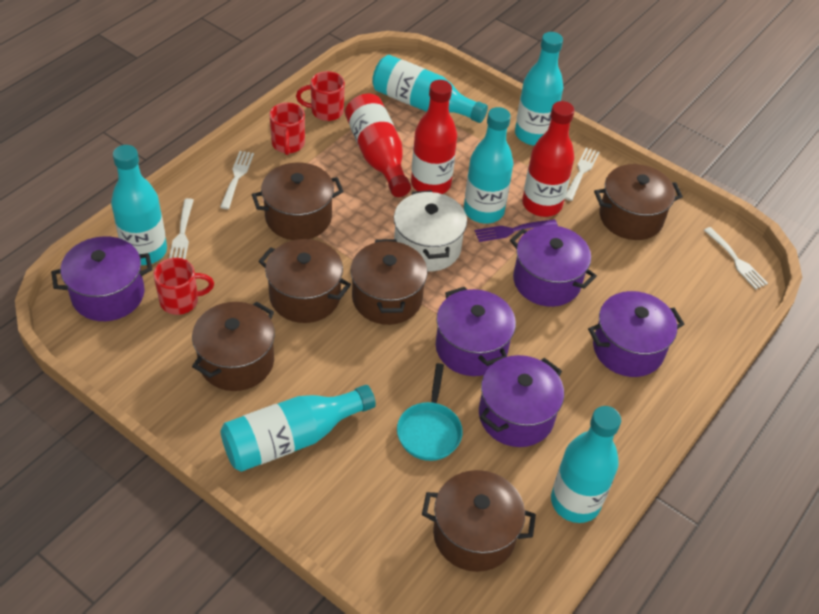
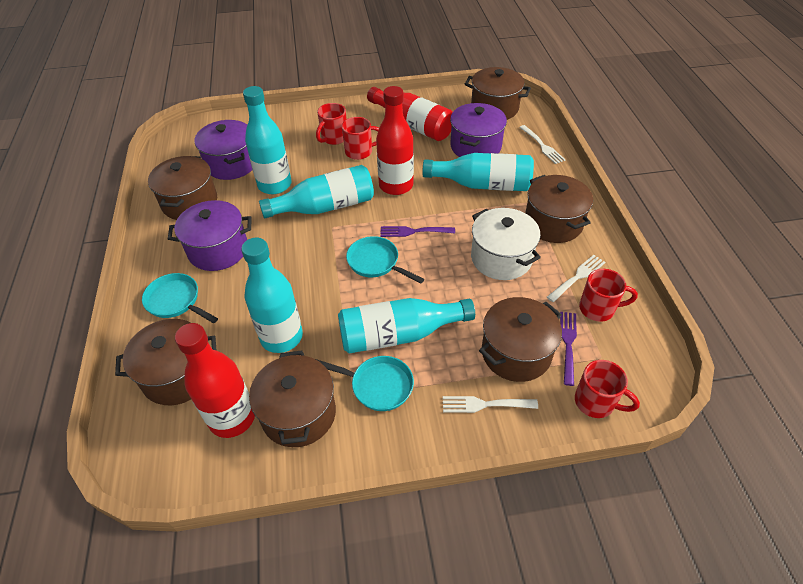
purple fork: 1 -> 2
purple pot: 5 -> 3
red mug: 3 -> 4
turquoise bottle: 6 -> 5
turquoise pan: 1 -> 3
white fork: 4 -> 3

